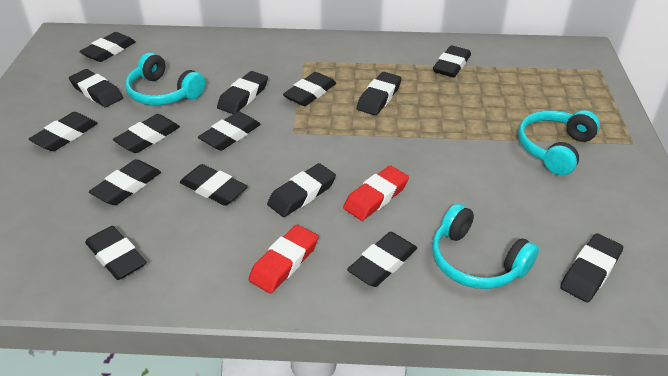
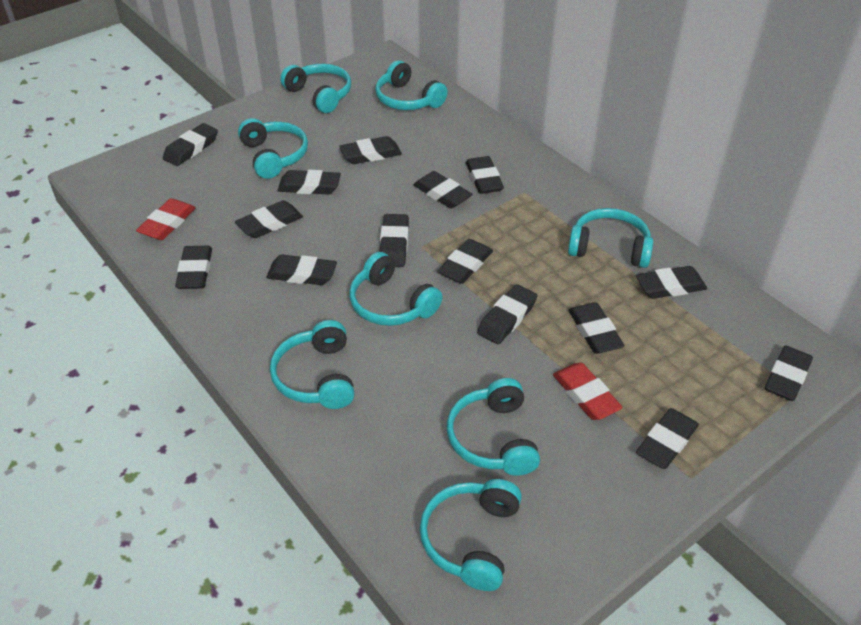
turquoise headphones: 3 -> 8

